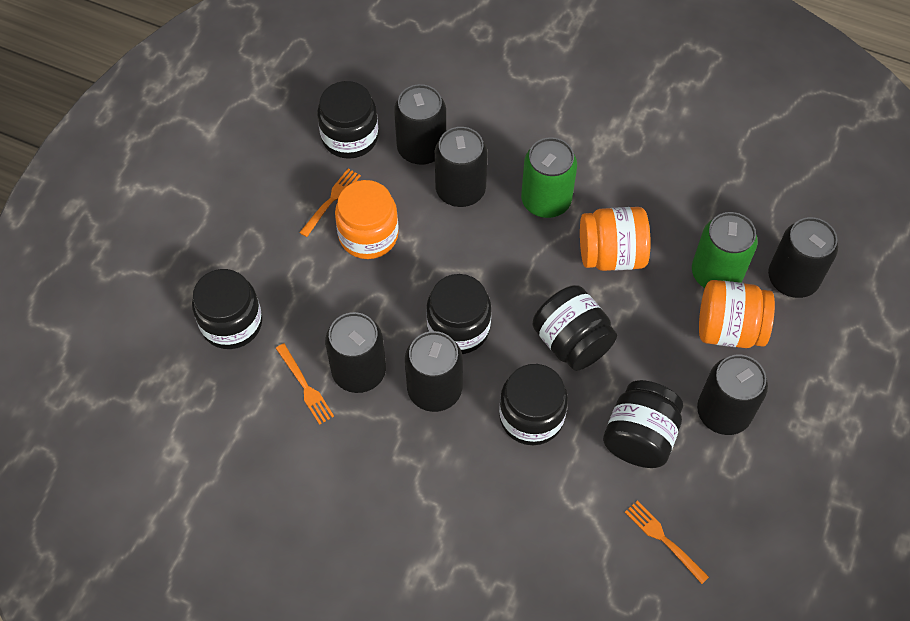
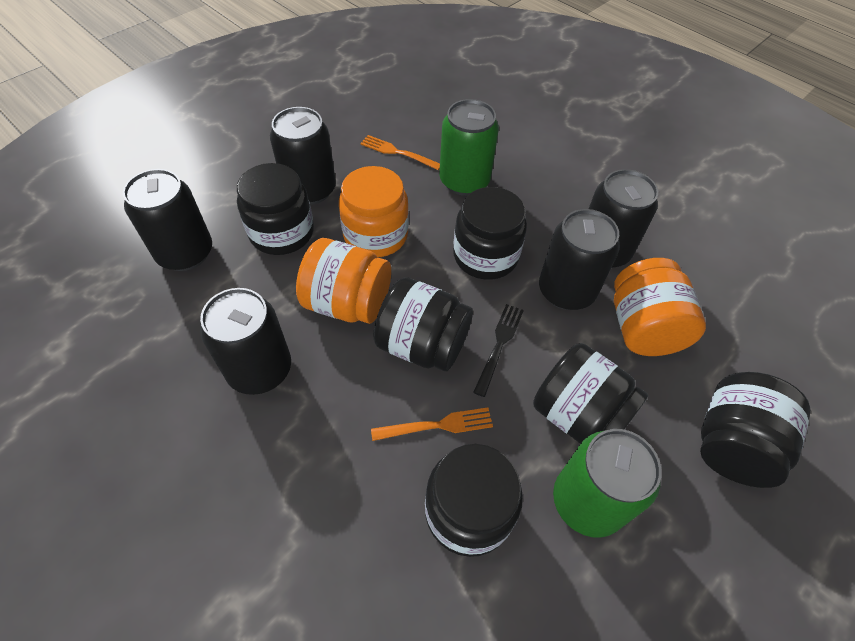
black can: 6 -> 5
black fork: 0 -> 1
orange fork: 3 -> 2

